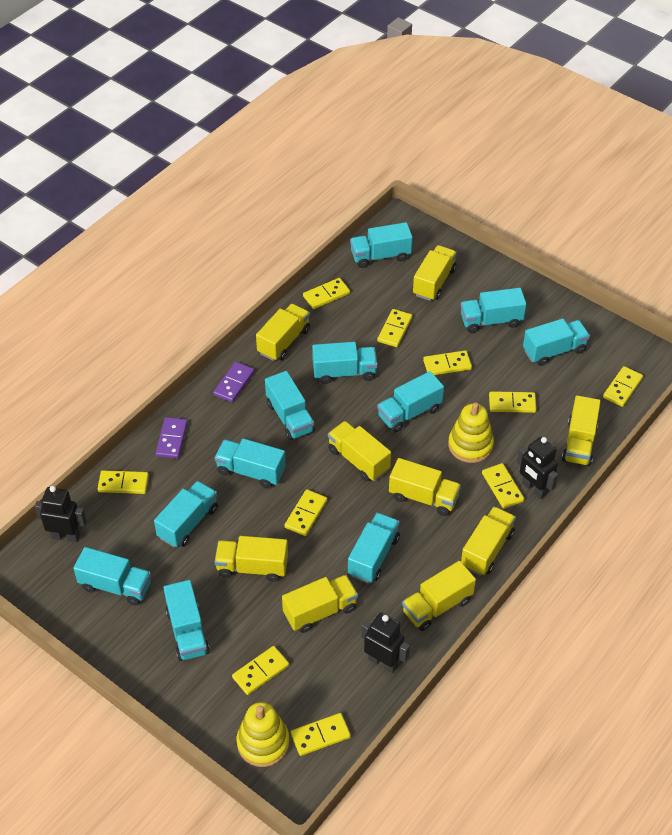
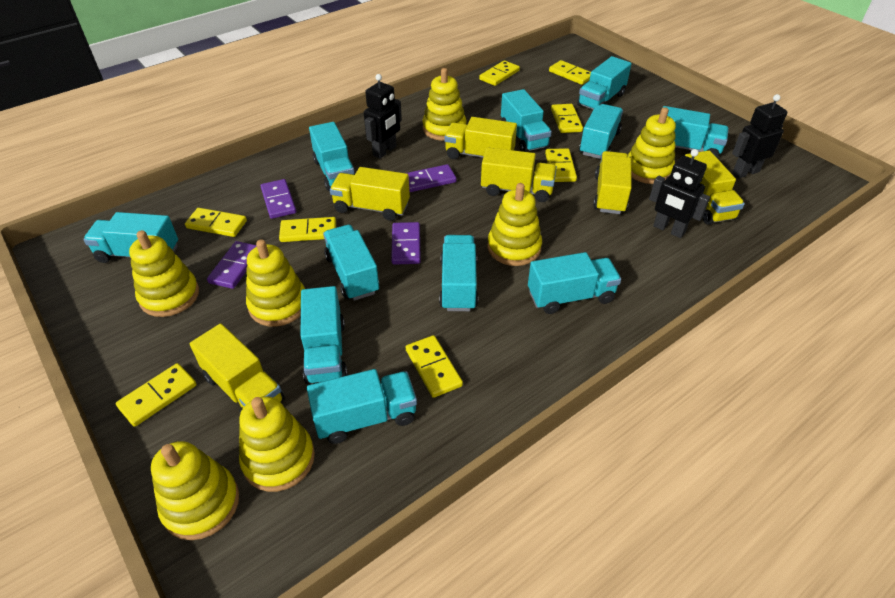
purple domino: 2 -> 4
yellow domino: 10 -> 8
yellow stacking toy: 2 -> 7
yellow truck: 9 -> 6

